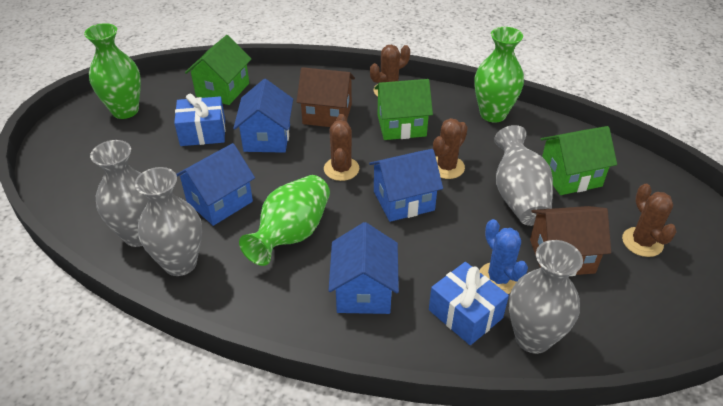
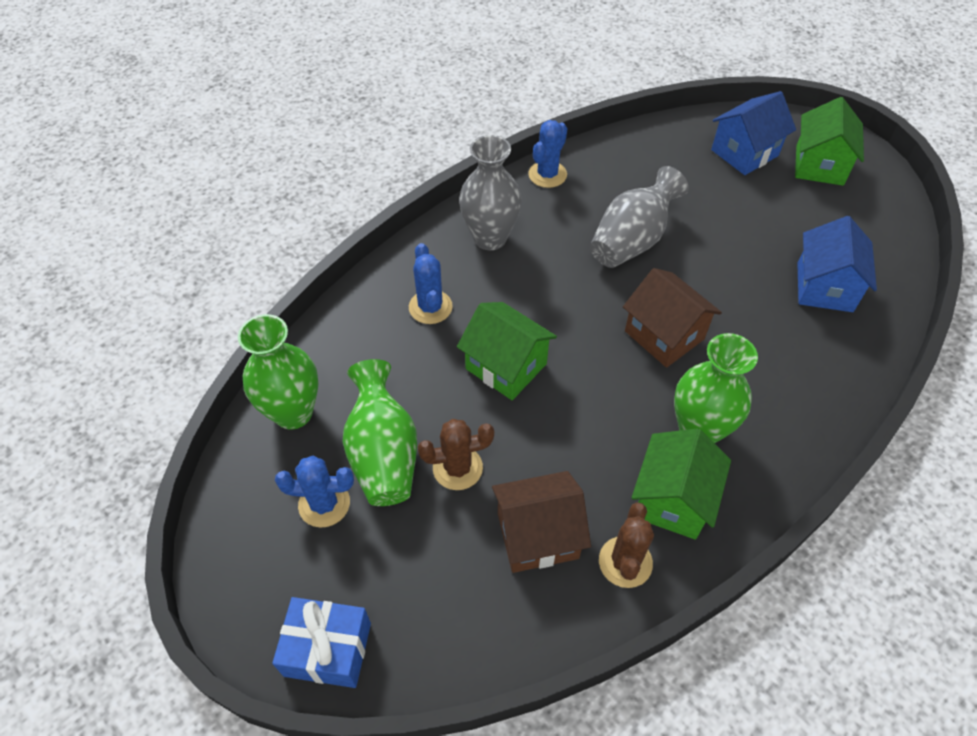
blue cactus: 1 -> 3
blue gift: 2 -> 1
blue house: 4 -> 2
brown cactus: 4 -> 2
grey vase: 4 -> 2

